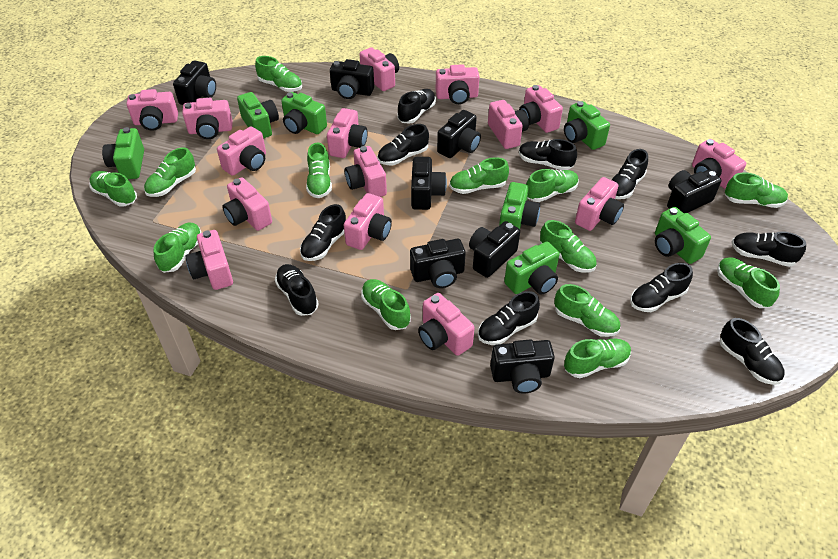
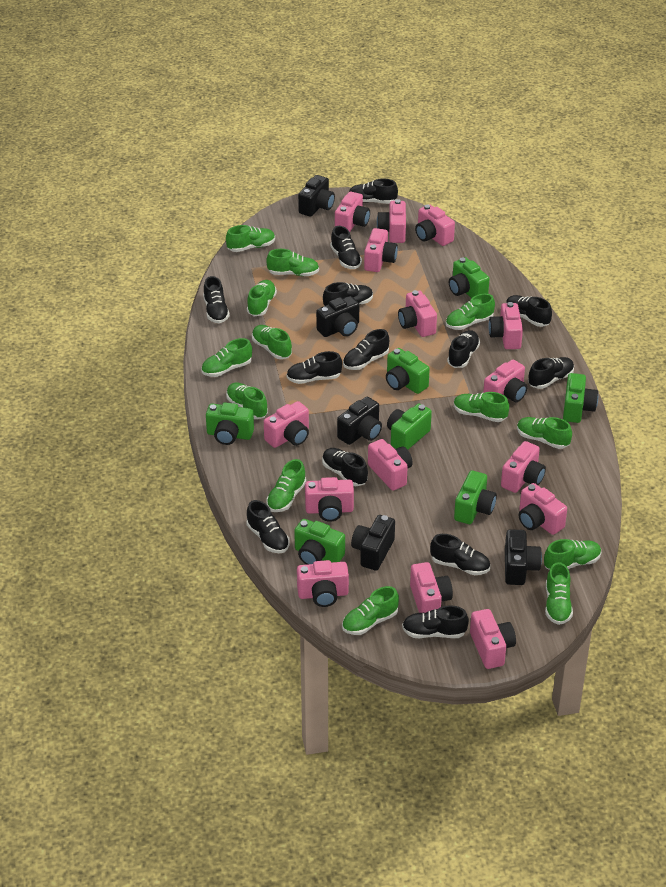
black camera: 8 -> 5
black shoe: 10 -> 13

